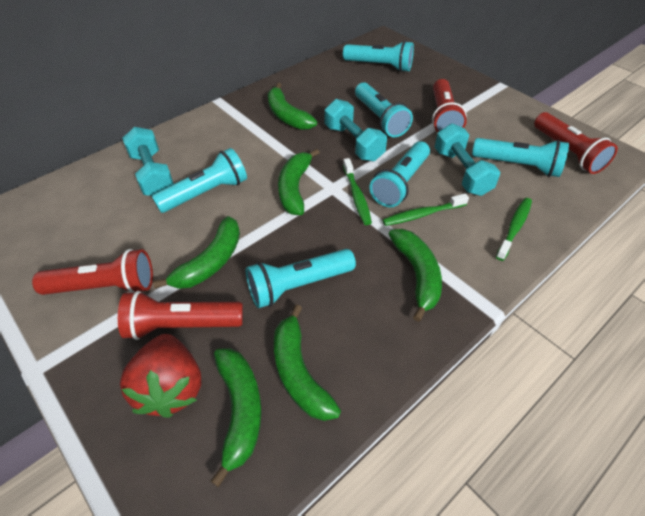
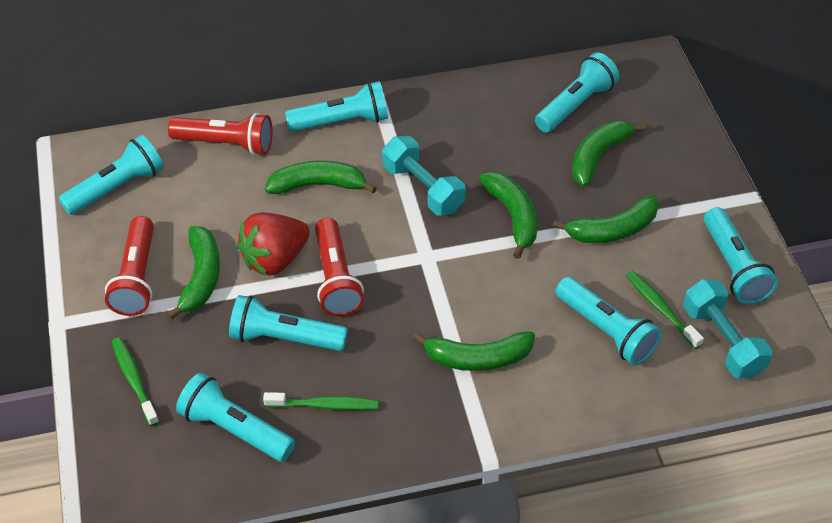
red flashlight: 4 -> 3
turquoise dumbbell: 3 -> 2
turquoise flashlight: 6 -> 7

